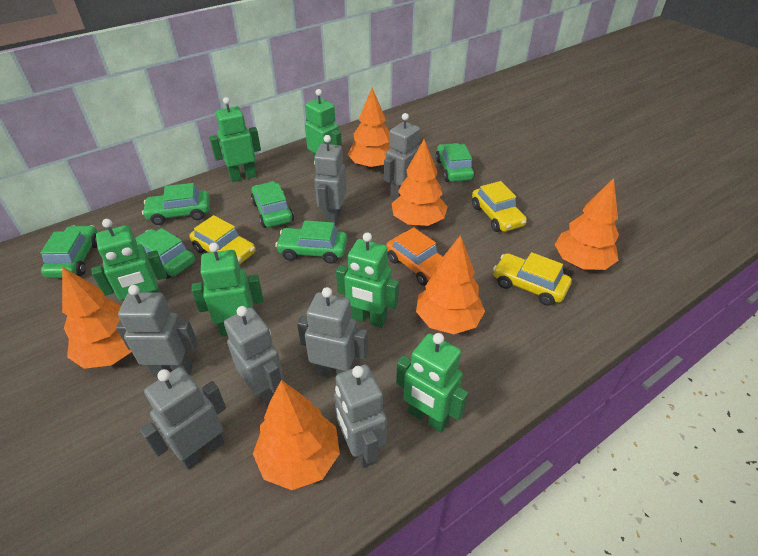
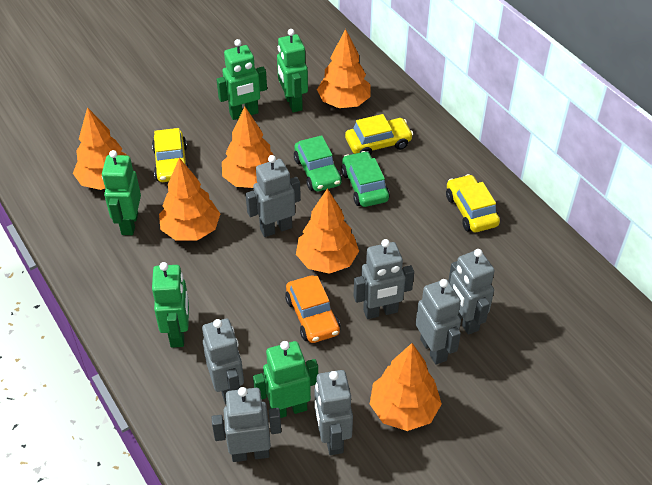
green car: 6 -> 2
green robot: 6 -> 5

